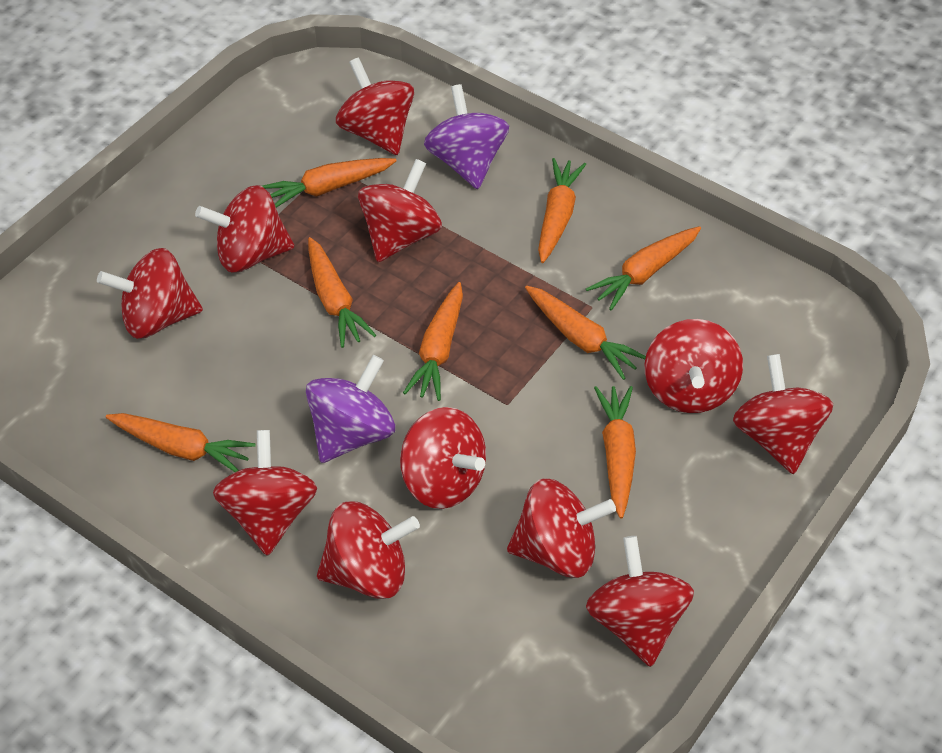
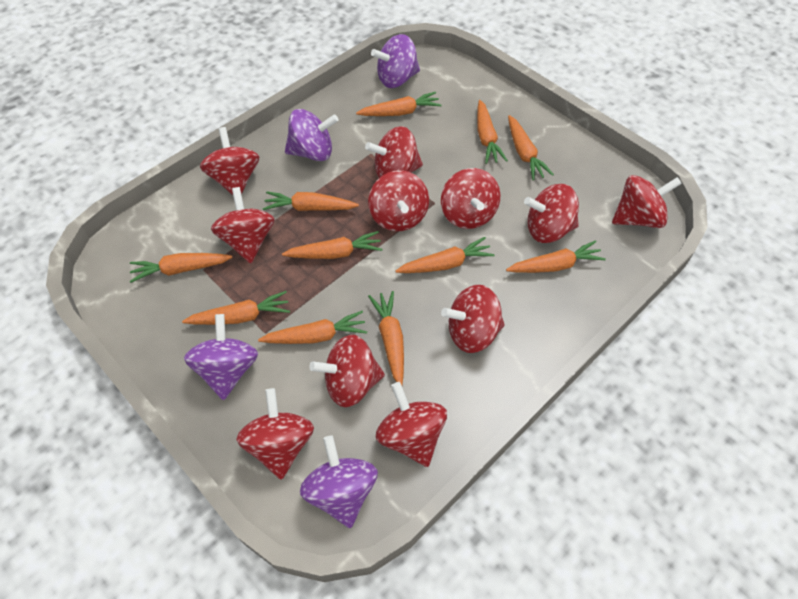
orange carrot: 8 -> 11
purple spinning top: 2 -> 4

